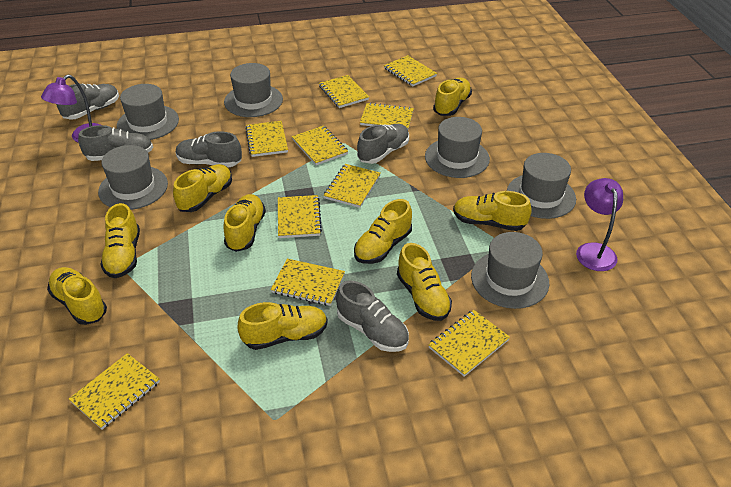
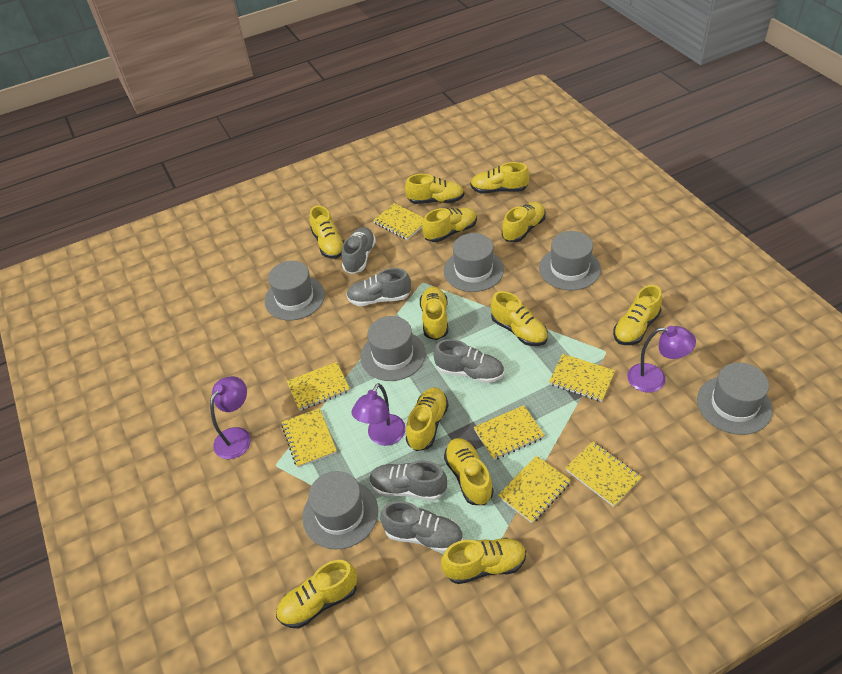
purple lamp: 2 -> 3
yellow notebook: 10 -> 7
yellow shoe: 9 -> 12

